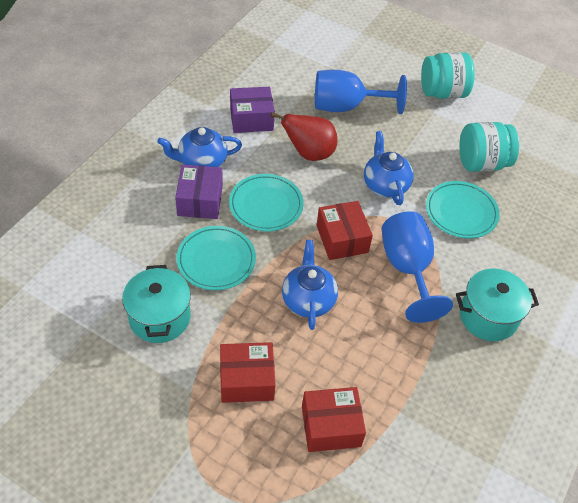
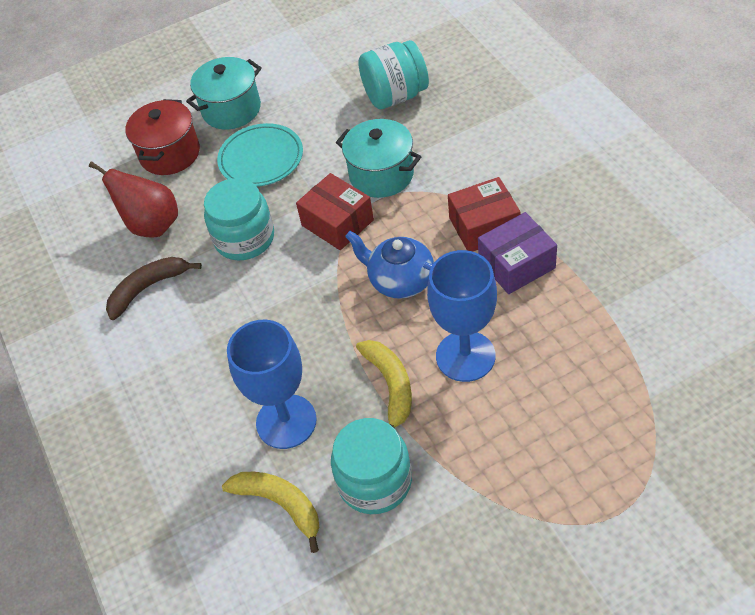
blue teapot: 3 -> 1
brown banana: 0 -> 1
purple box: 2 -> 1
red box: 3 -> 2
red pot: 0 -> 1
turquoise jar: 2 -> 3
turquoise plate: 3 -> 1
yellow banana: 0 -> 2

